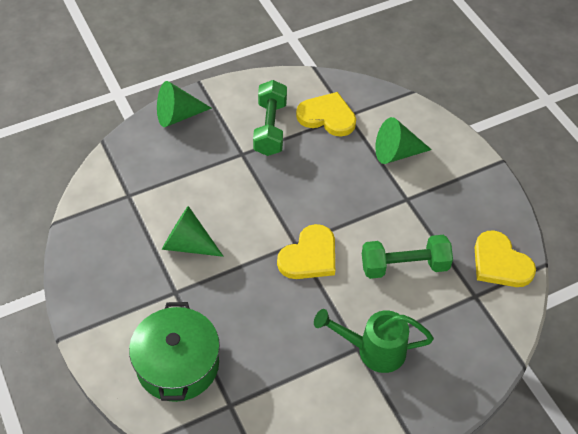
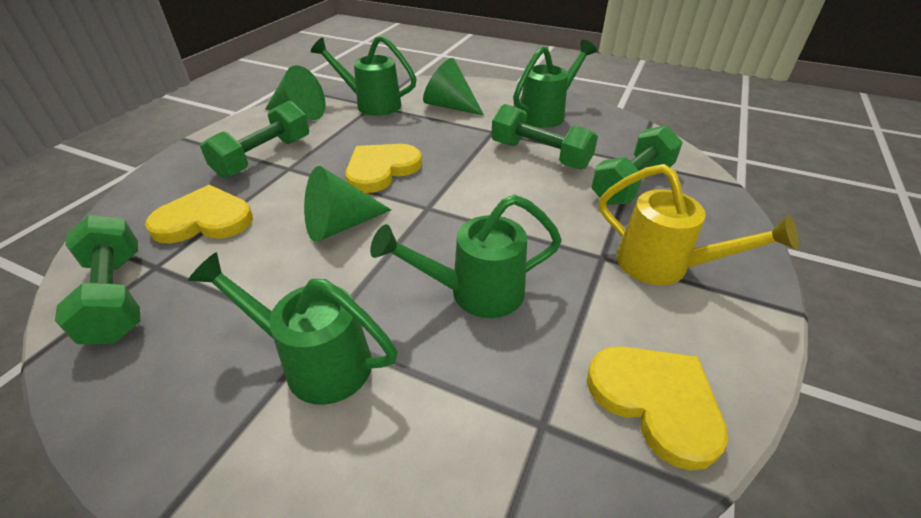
green dumbbell: 2 -> 4
green pot: 1 -> 0
green watering can: 1 -> 4
yellow watering can: 0 -> 1

